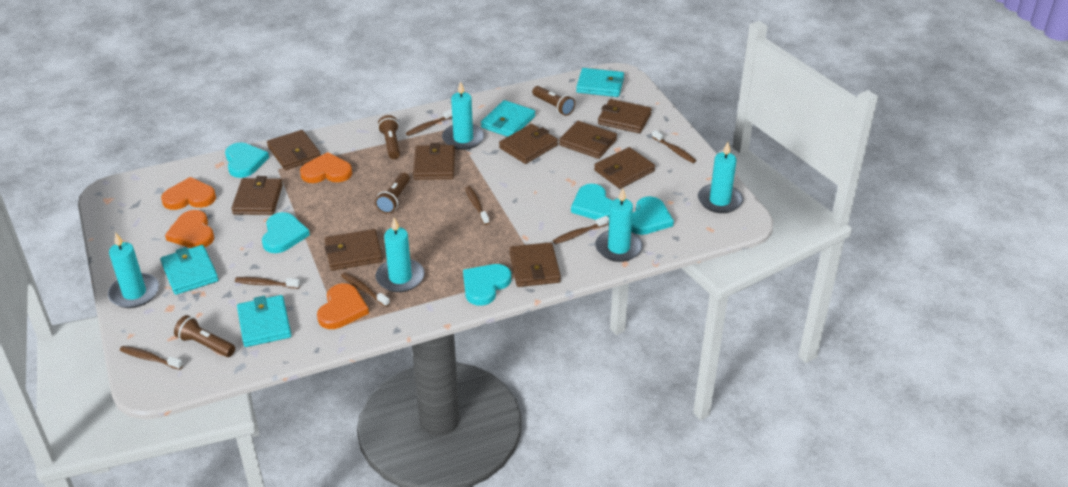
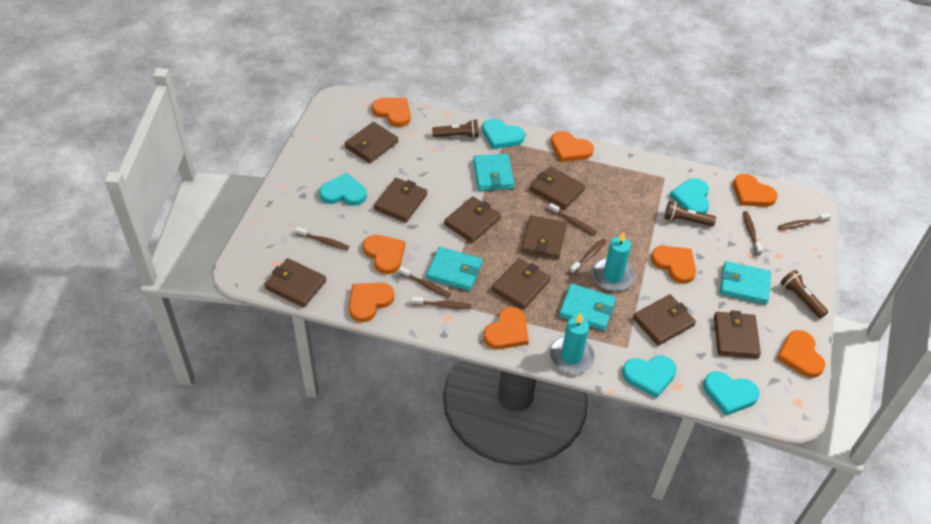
brown flashlight: 4 -> 3
orange heart: 4 -> 8
turquoise candle: 5 -> 2

